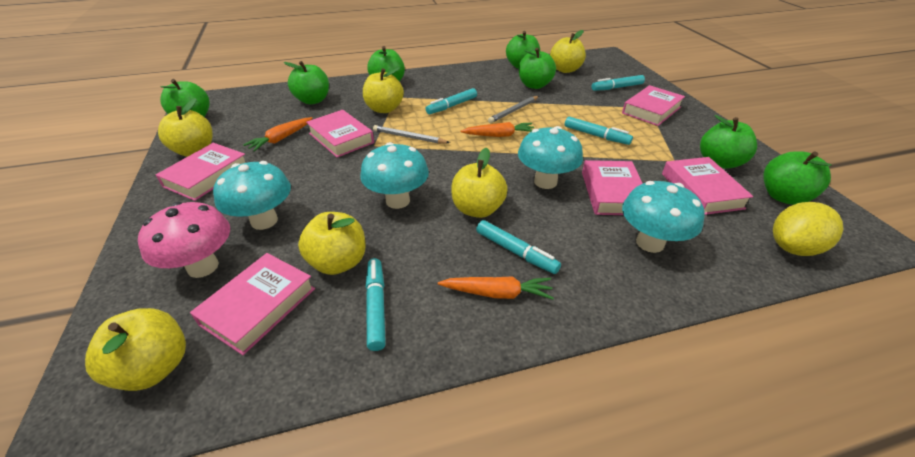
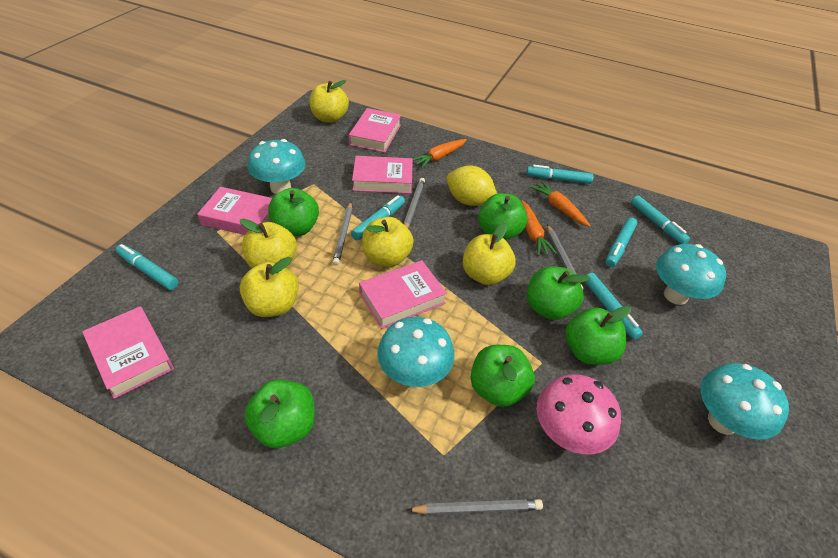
green apple: 7 -> 6
grey pencil: 2 -> 4
pink book: 6 -> 5
turquoise marker: 5 -> 6
yellow apple: 6 -> 5

